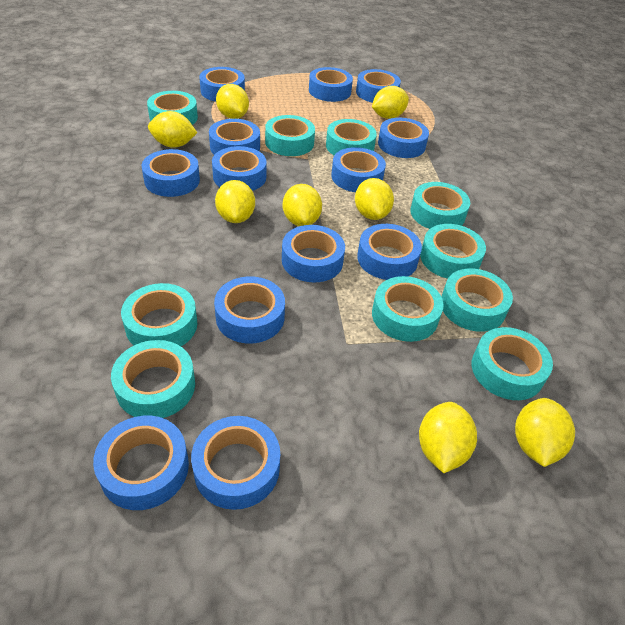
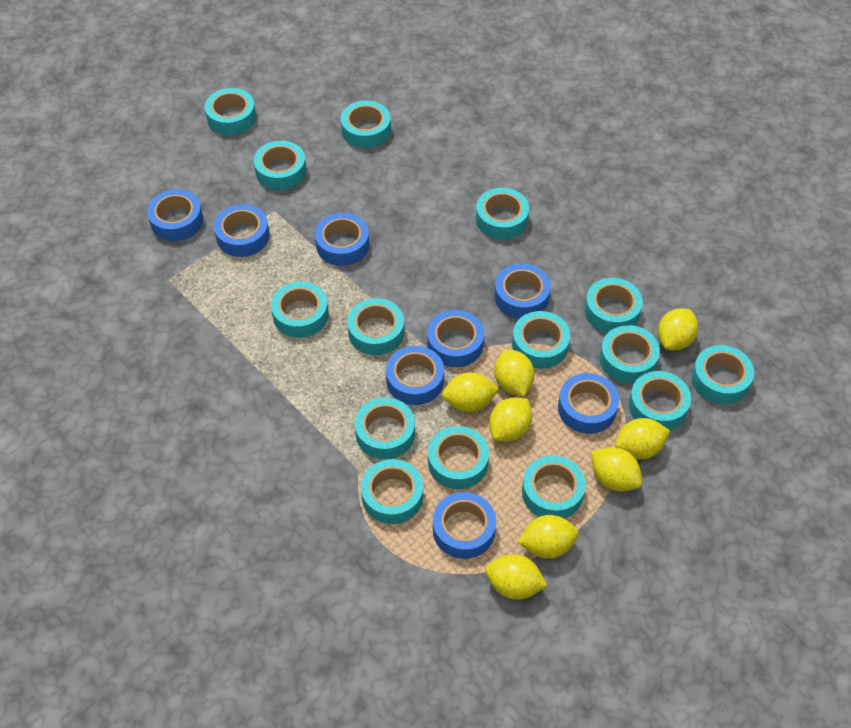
blue tape: 13 -> 8
turquoise tape: 10 -> 15

